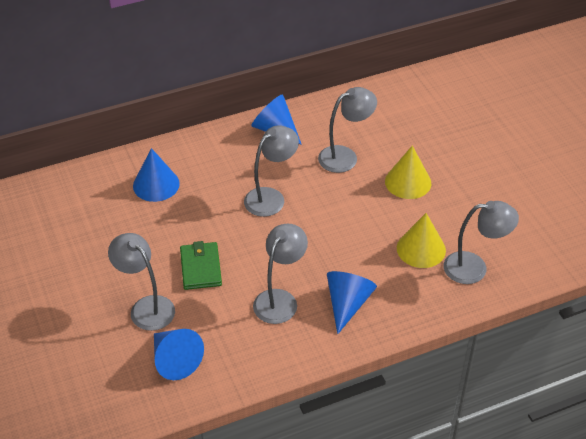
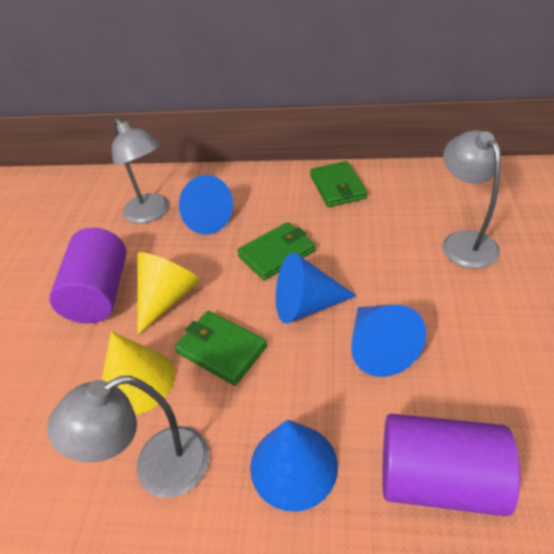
green wallet: 1 -> 3
grey lamp: 5 -> 3
purple cylinder: 0 -> 2

